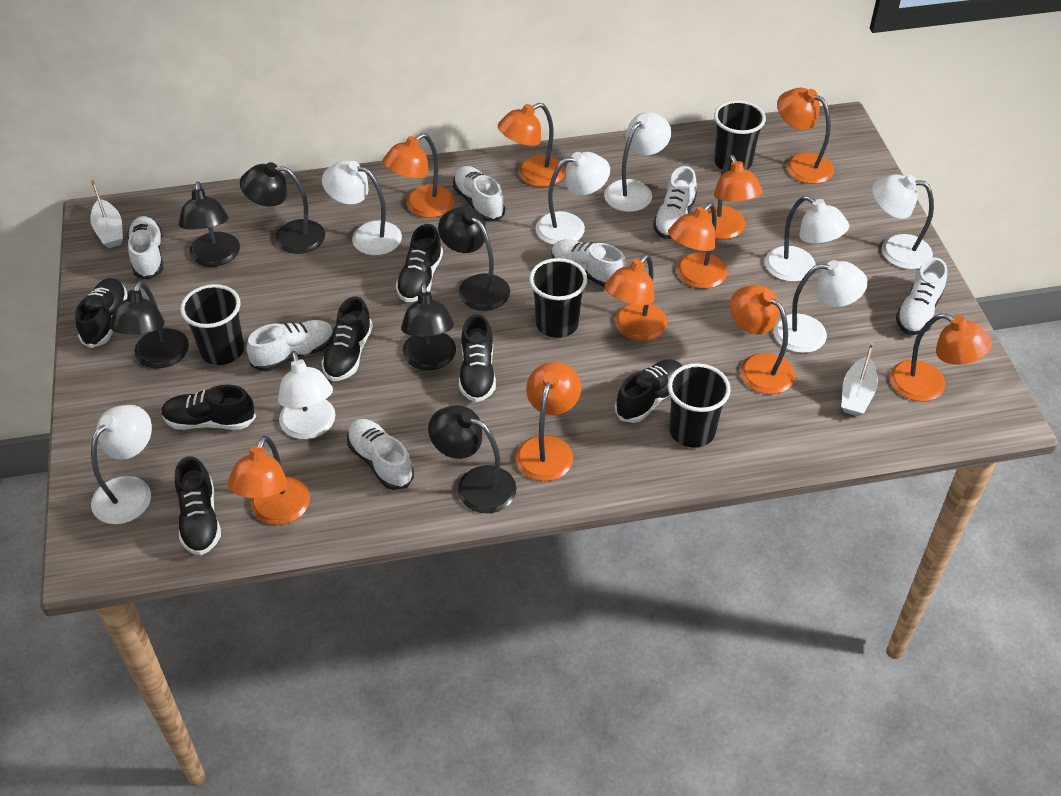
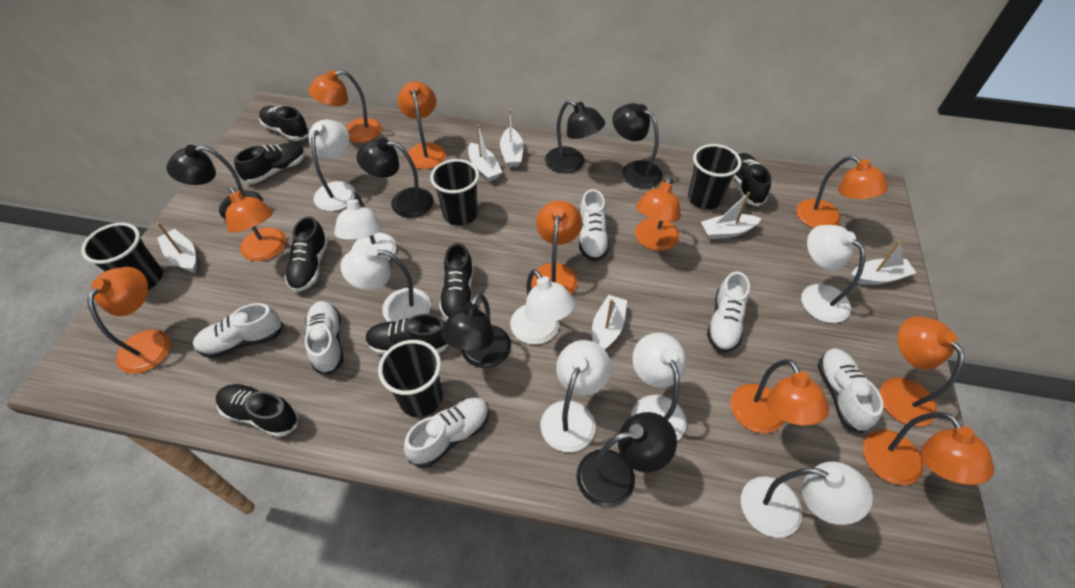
white boat: 2 -> 6
white shoe: 7 -> 6

